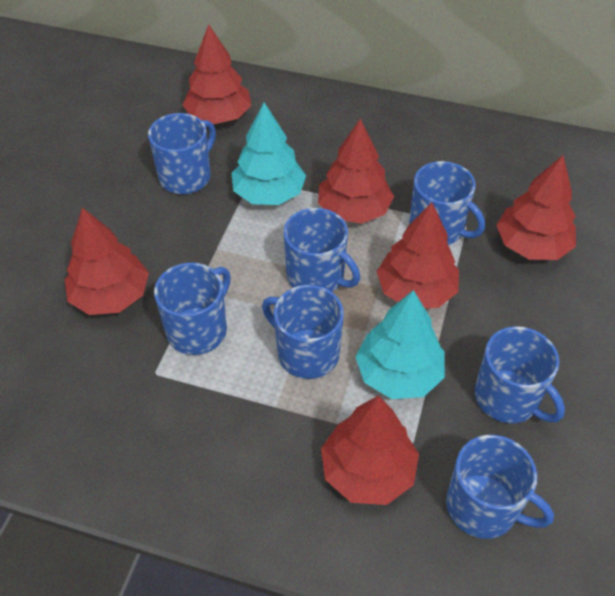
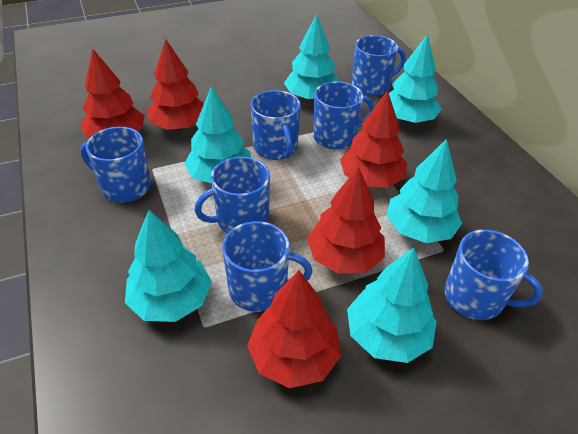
red tree: 6 -> 5
turquoise tree: 2 -> 6

